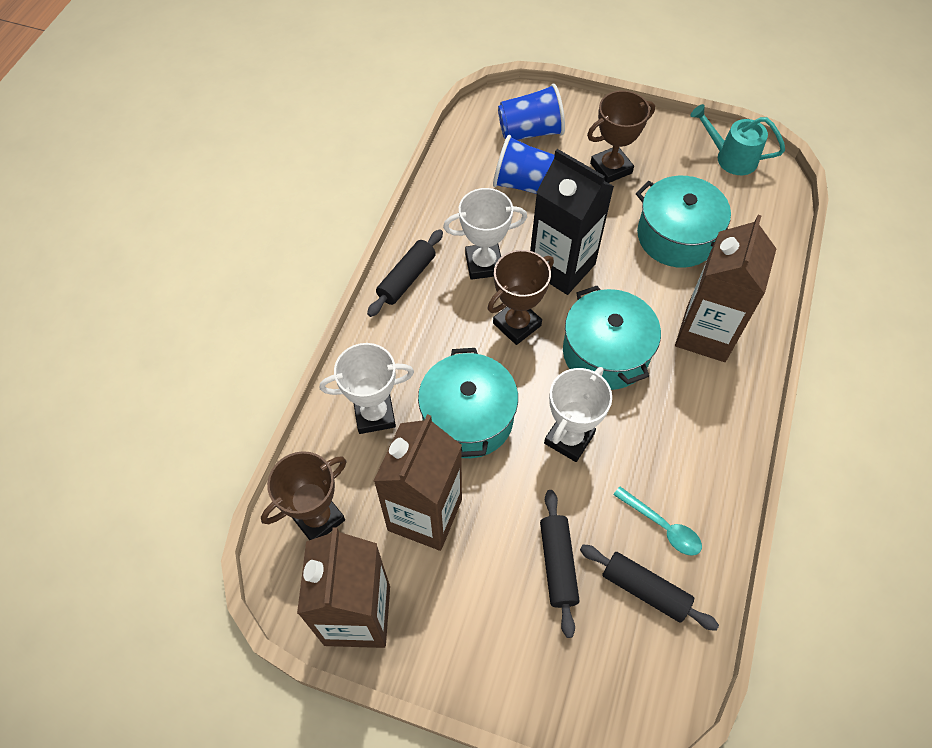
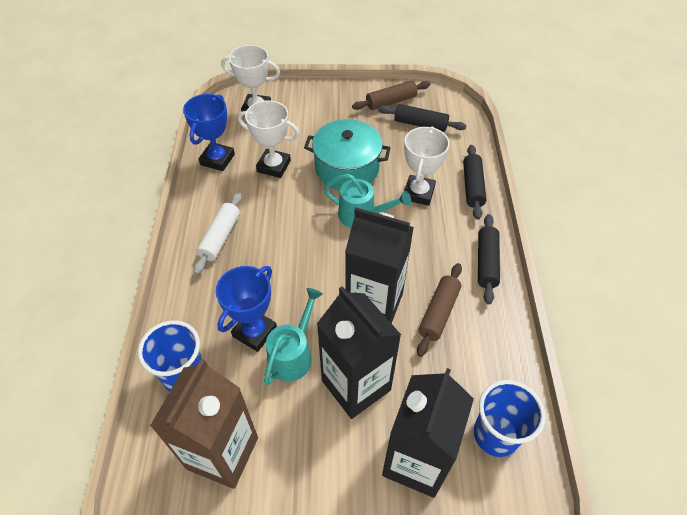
black carton: 1 -> 3
blue trophy: 0 -> 2
brown carton: 3 -> 1
brown rolling pin: 0 -> 2
brown trophy: 3 -> 0
turquoise pot: 3 -> 1
turquoise spoon: 1 -> 0
turquoise watering can: 1 -> 2
white rolling pin: 0 -> 1

